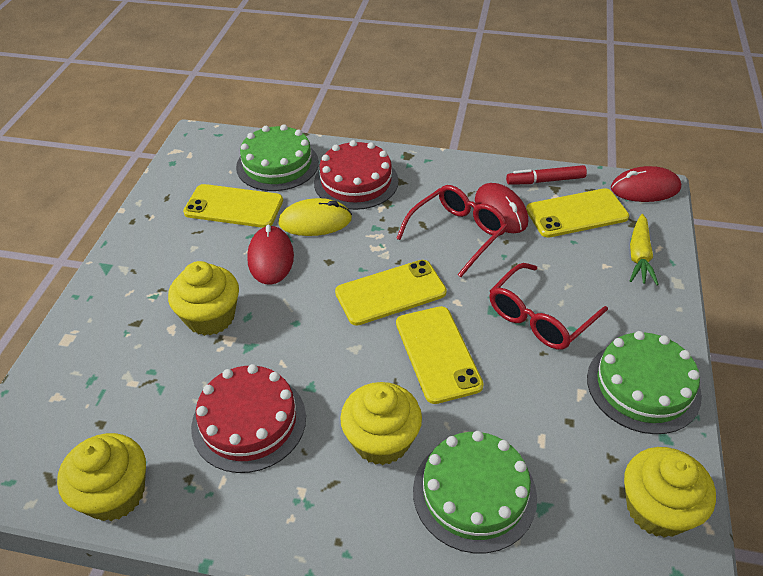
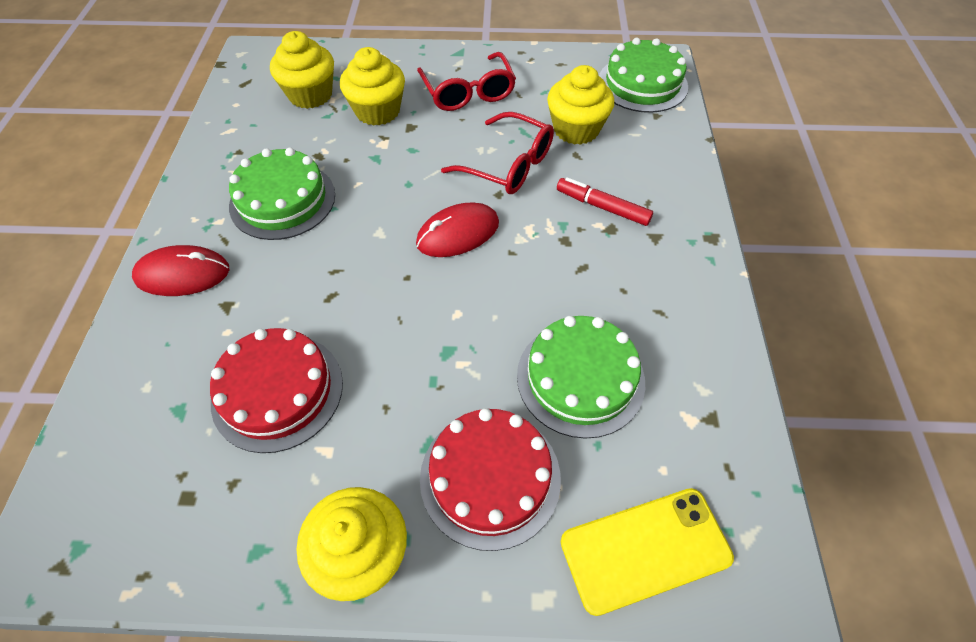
red mouse: 3 -> 2
yellow carrot: 1 -> 0
yellow mouse: 1 -> 0
yellow phone: 4 -> 1

